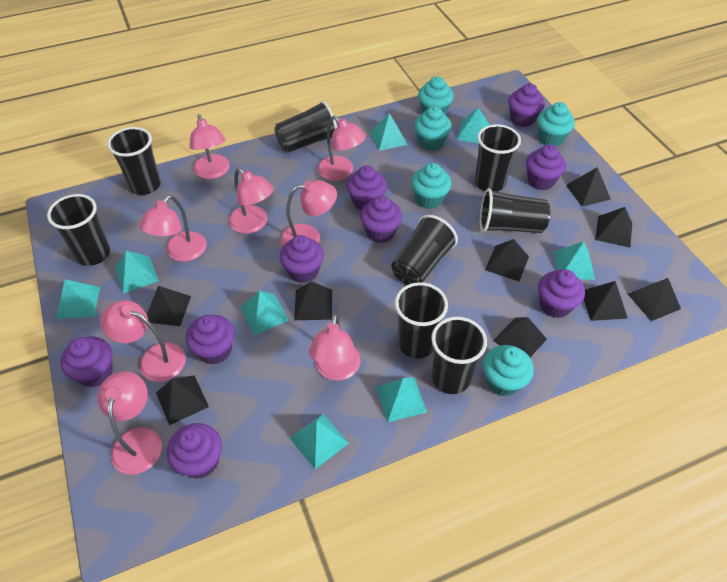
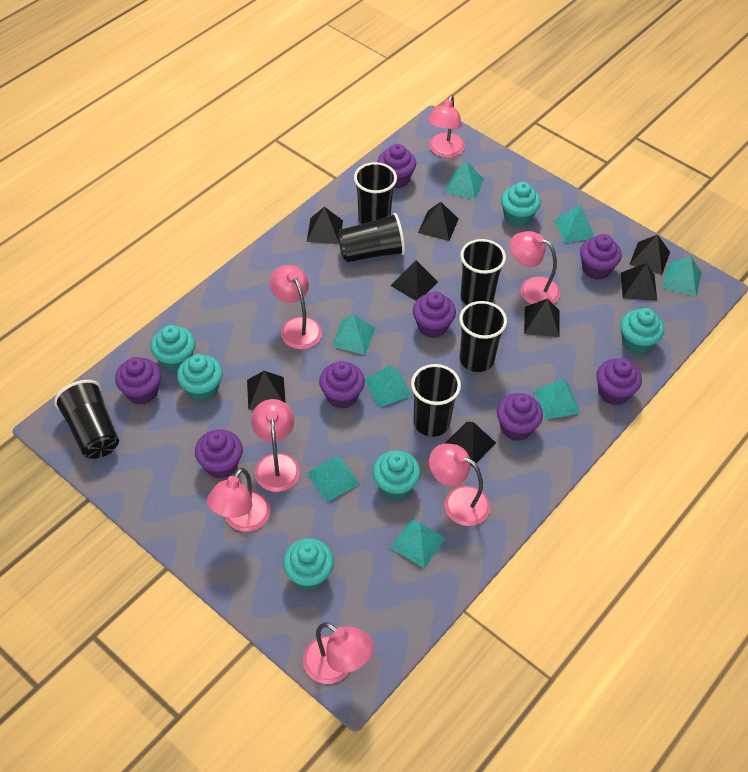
black cup: 8 -> 6
black pyramid: 9 -> 8
pink lamp: 8 -> 7
purple cupcake: 9 -> 8
turquoise cupcake: 5 -> 6

